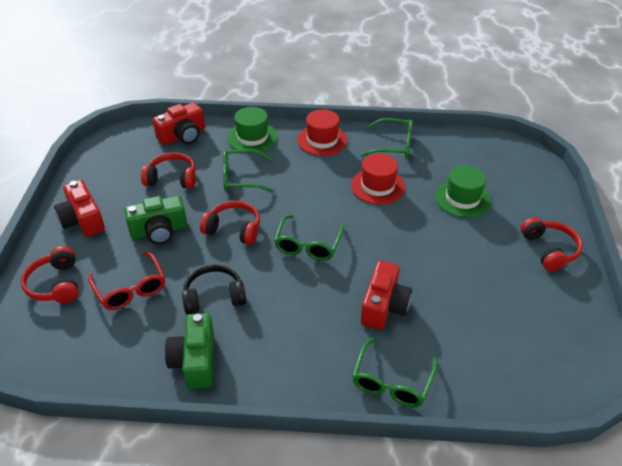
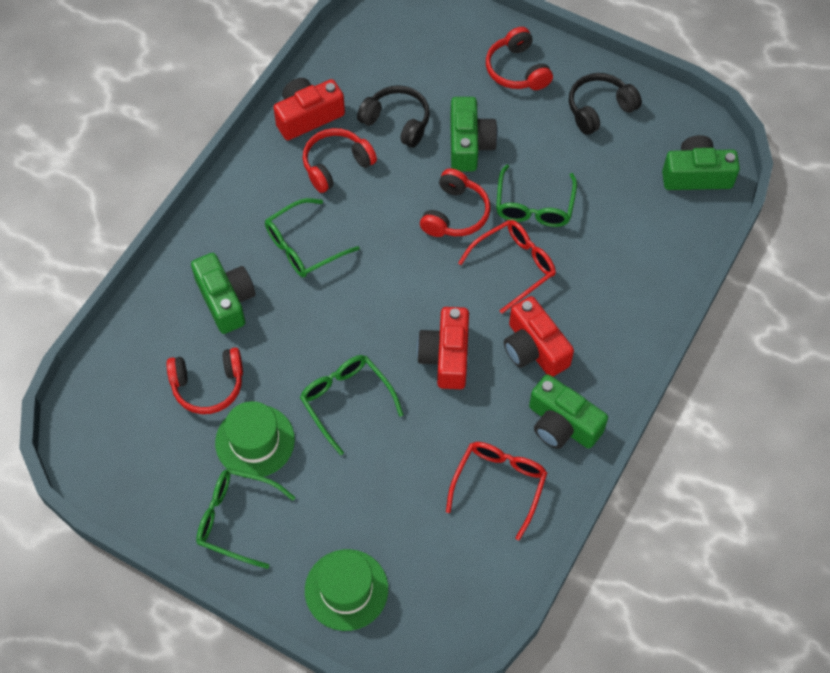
black headphones: 1 -> 2
green camera: 2 -> 4
red glasses: 1 -> 2
red hat: 2 -> 0

